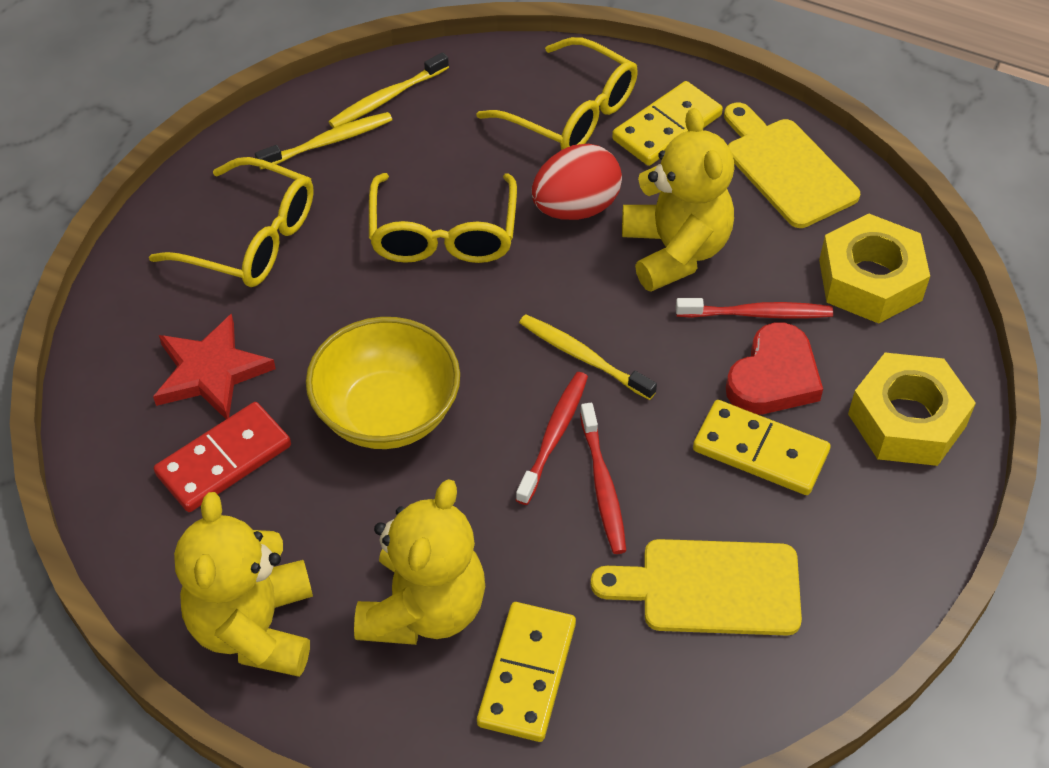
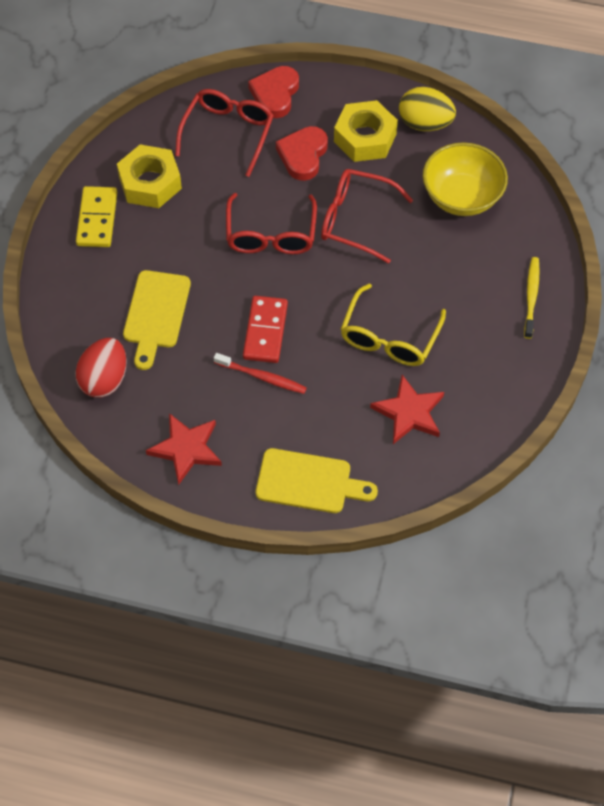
red glasses: 0 -> 3
red heart: 1 -> 2
red star: 1 -> 2
red toothbrush: 3 -> 1
yellow domino: 3 -> 1
yellow egg: 0 -> 1
yellow glasses: 3 -> 1
yellow teddy bear: 3 -> 0
yellow toothbrush: 3 -> 1

